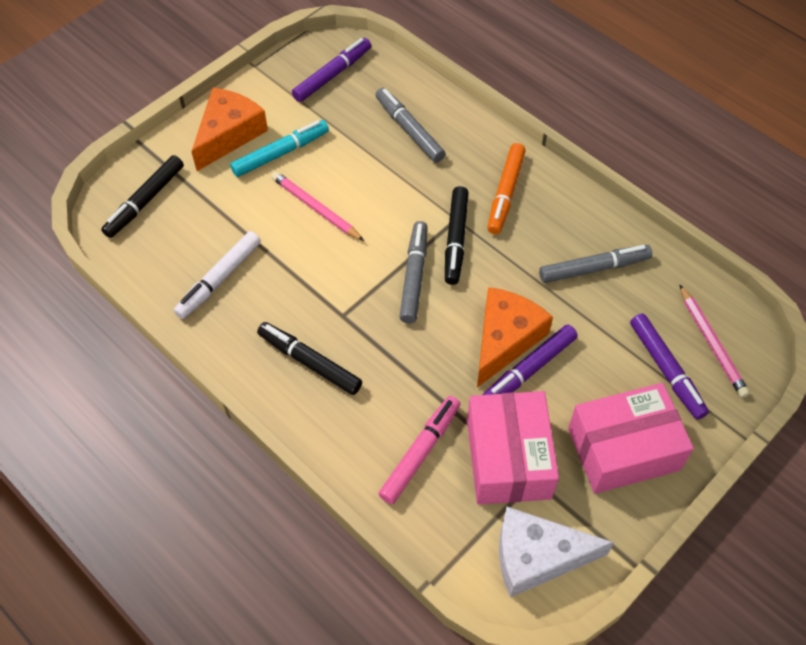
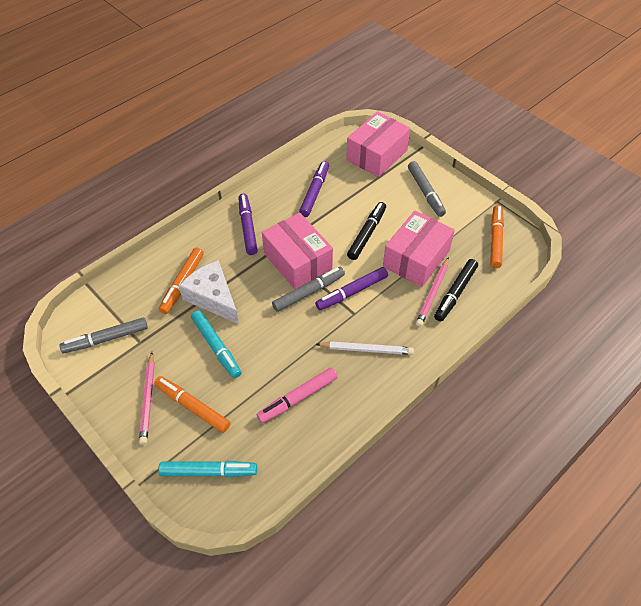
black marker: 3 -> 2
orange cheese: 2 -> 0
orange marker: 1 -> 3
pink box: 2 -> 3
turquoise marker: 1 -> 2
white marker: 1 -> 0
white pencil: 0 -> 1

